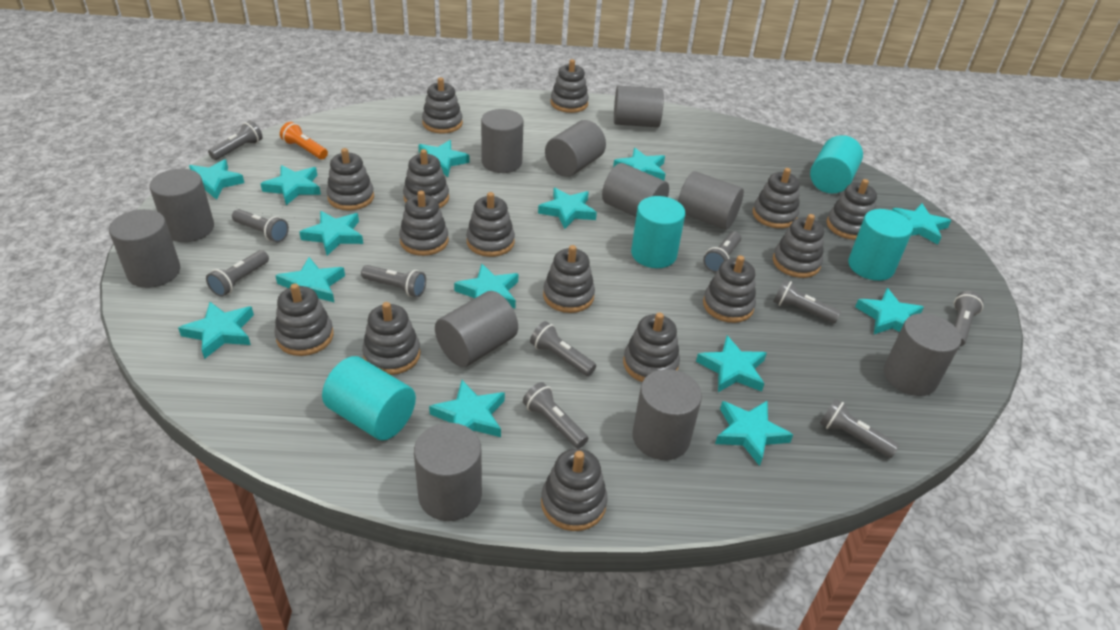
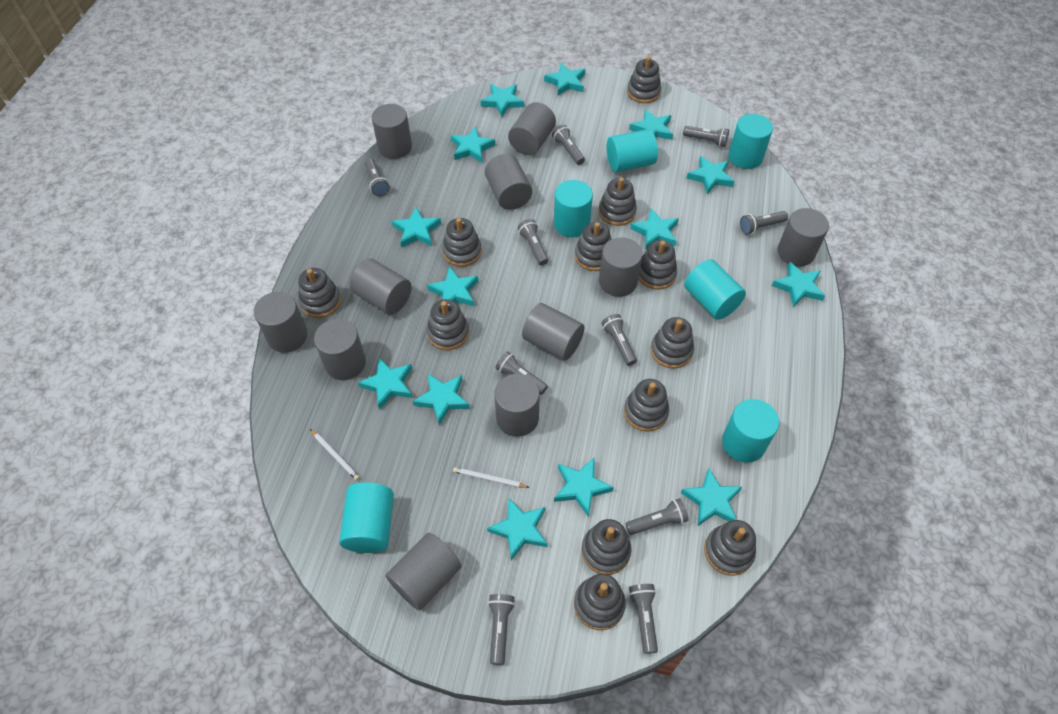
grey stacking toy: 15 -> 12
orange flashlight: 1 -> 0
turquoise cylinder: 4 -> 6
white pencil: 0 -> 2

